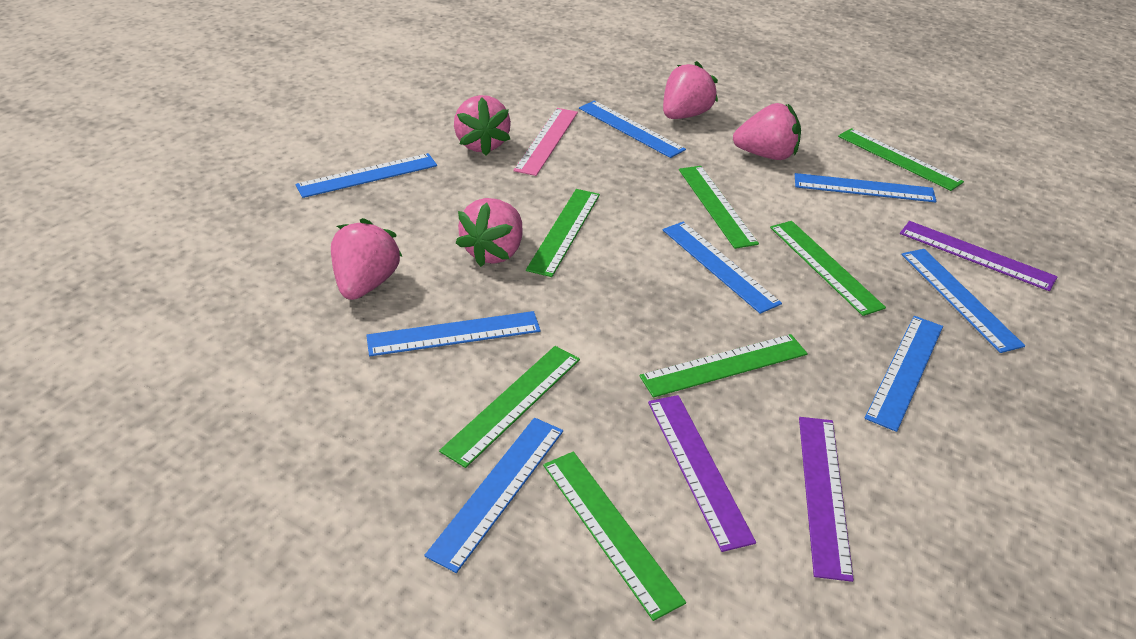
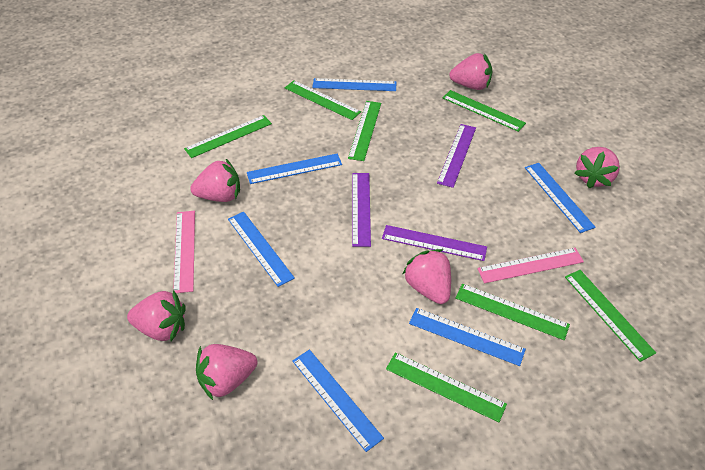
blue ruler: 8 -> 6
pink ruler: 1 -> 2
pink strawberry: 5 -> 6

